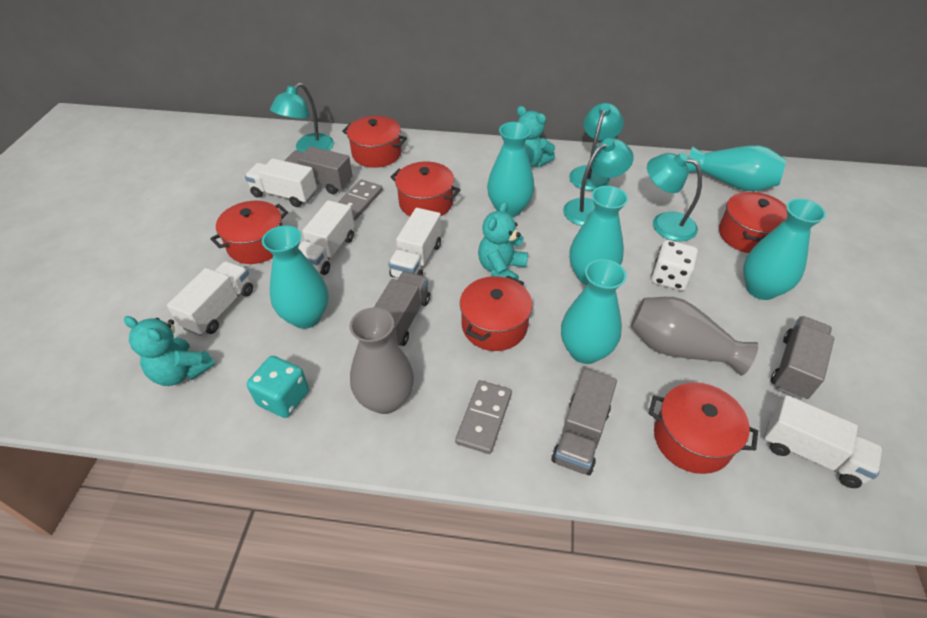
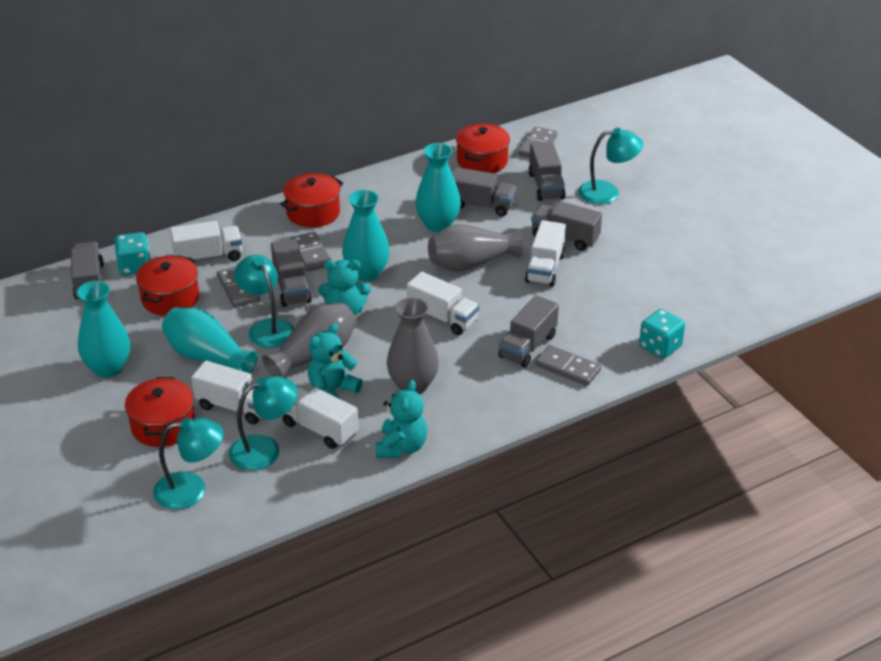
grey domino: 2 -> 4
grey truck: 4 -> 6
grey vase: 2 -> 3
red pot: 6 -> 4
turquoise dice: 1 -> 2
turquoise vase: 6 -> 4
white dice: 1 -> 0

